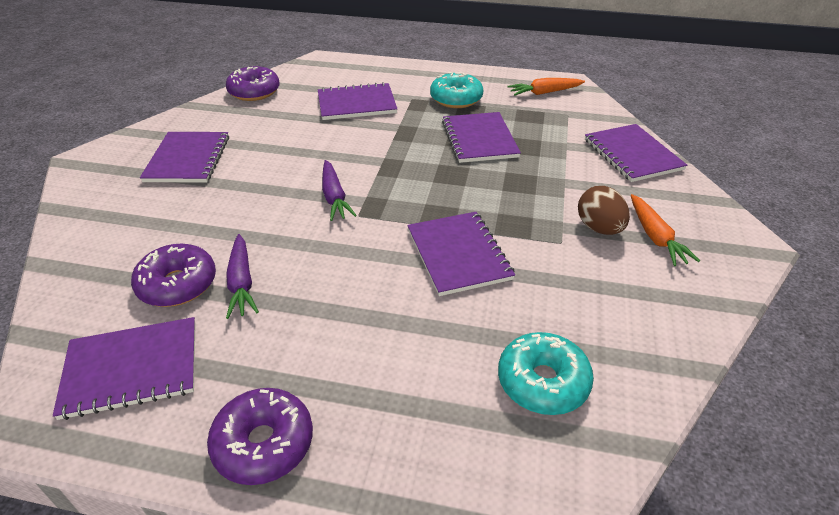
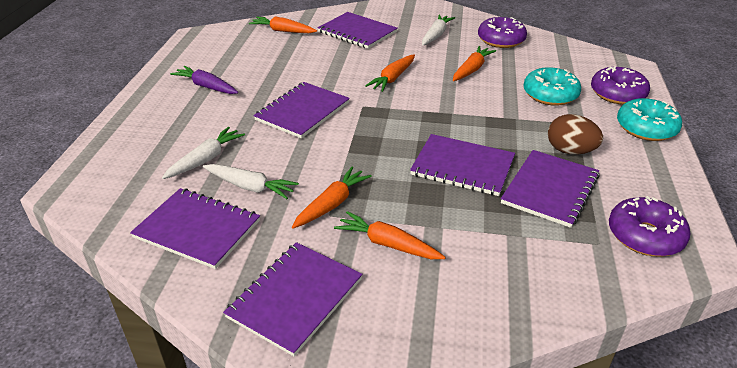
orange carrot: 2 -> 5
purple carrot: 2 -> 1
white carrot: 0 -> 3

